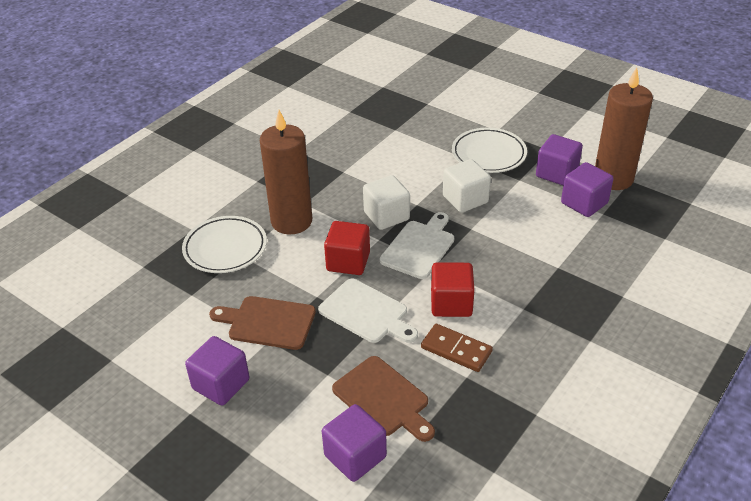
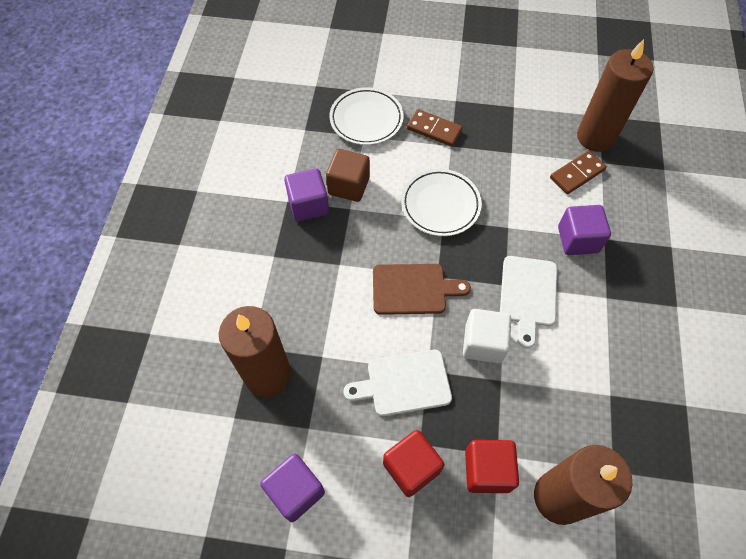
brown candle: 2 -> 3
brown cube: 0 -> 1
brown cutting board: 2 -> 1
brown domino: 1 -> 2
purple cube: 4 -> 3
white cube: 2 -> 1

